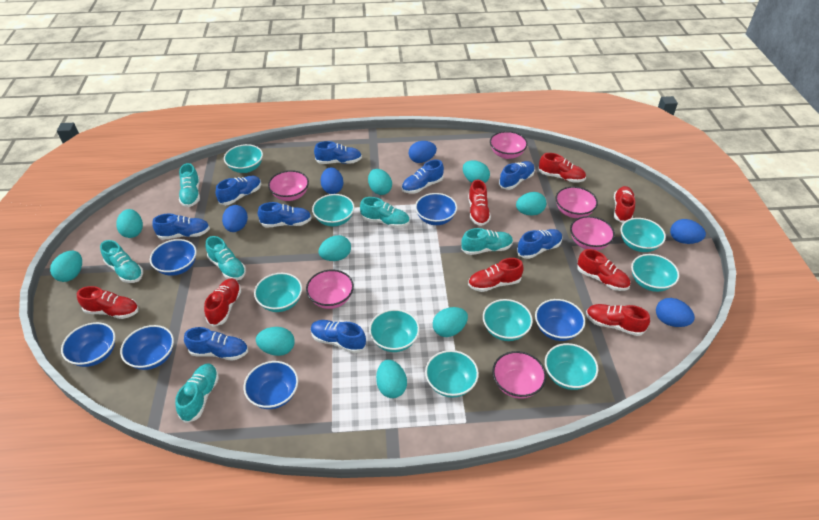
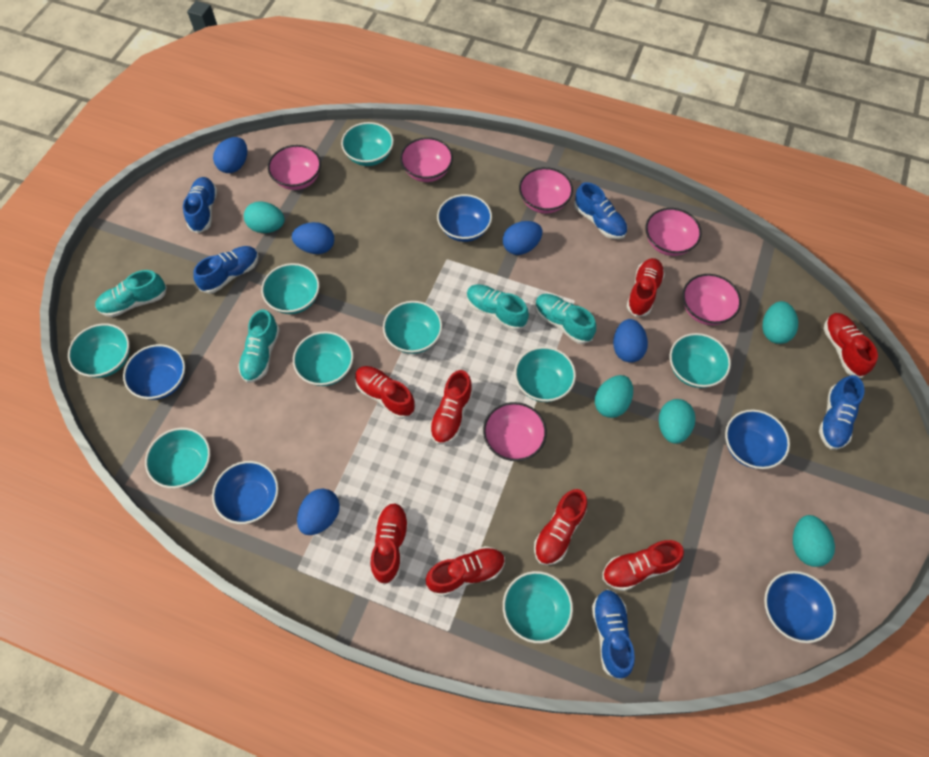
blue bowl: 6 -> 5
blue shoe: 9 -> 5
turquoise egg: 9 -> 5
turquoise shoe: 6 -> 4

